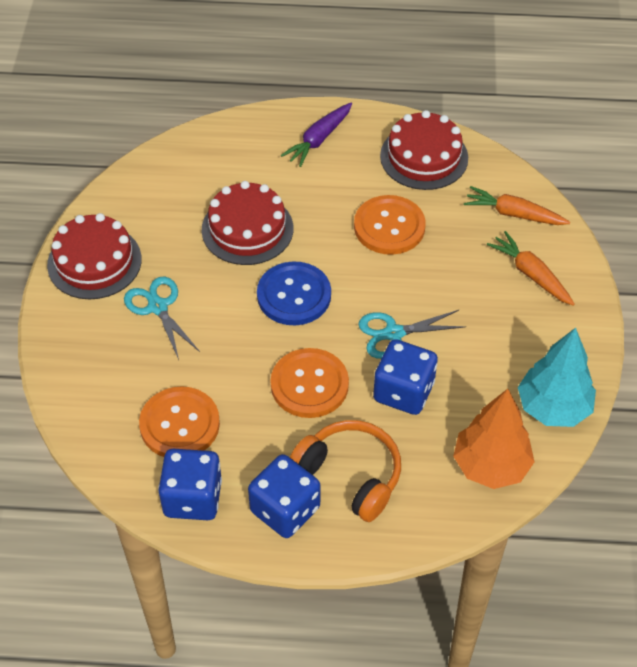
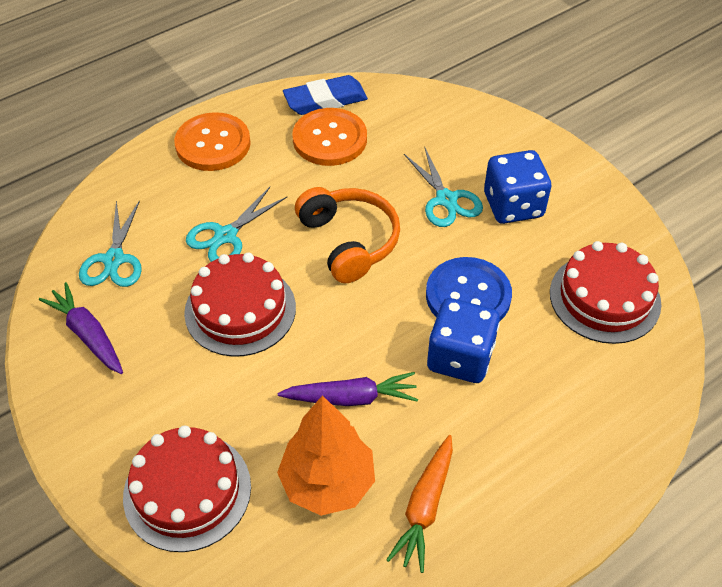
blue dice: 3 -> 2
blue eraser: 0 -> 1
orange button: 3 -> 2
orange carrot: 2 -> 1
purple carrot: 1 -> 2
turquoise scissors: 2 -> 3
turquoise tree: 1 -> 0

